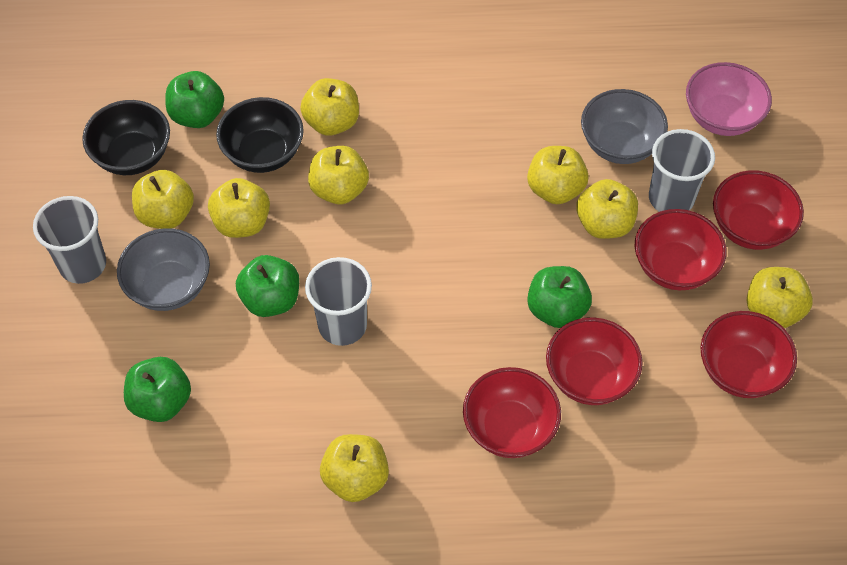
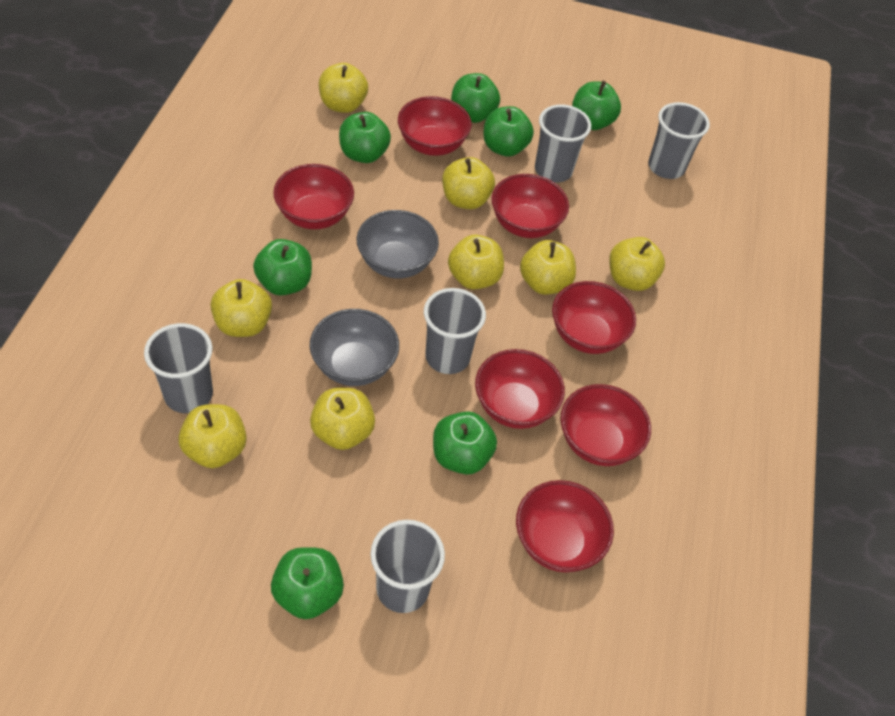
black bowl: 2 -> 0
green apple: 4 -> 7
grey cup: 3 -> 5
pink bowl: 1 -> 0
red bowl: 5 -> 7

